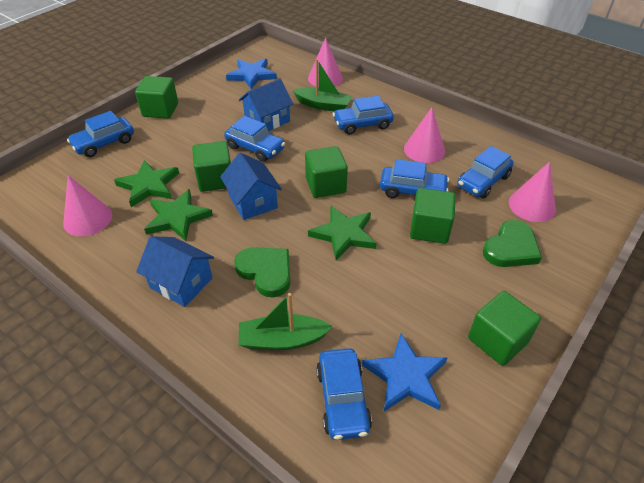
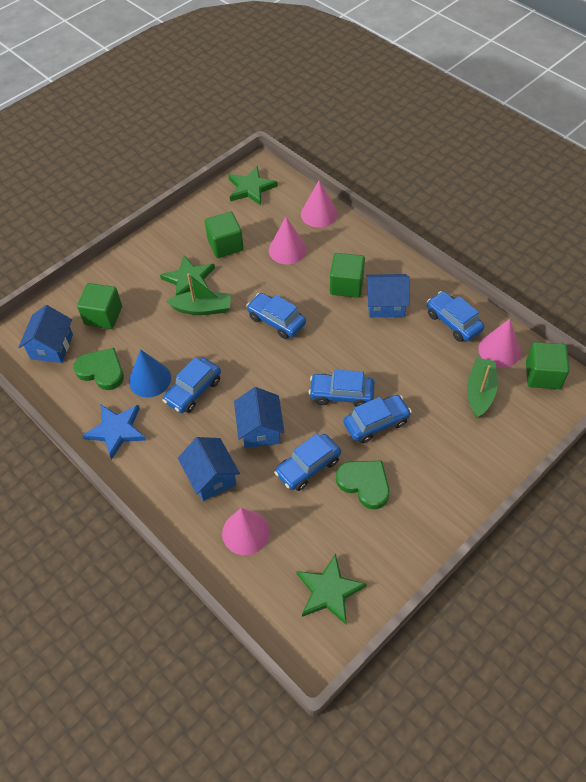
blue cone: 0 -> 1
blue house: 3 -> 4
blue star: 2 -> 1
green cube: 5 -> 4

